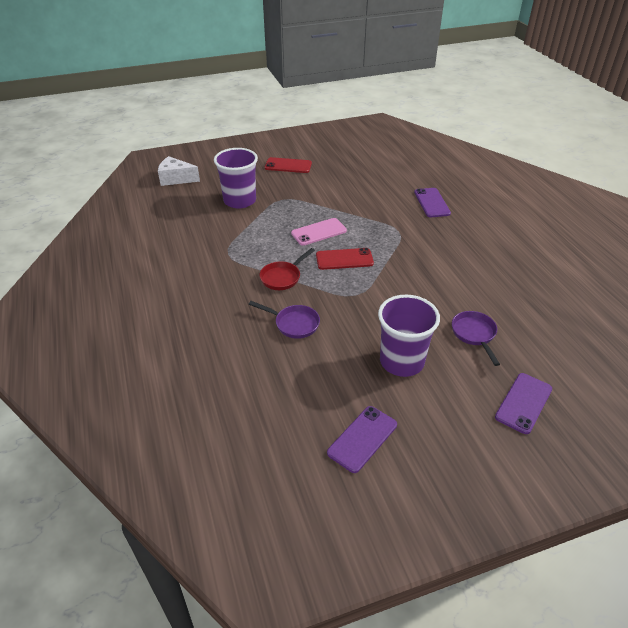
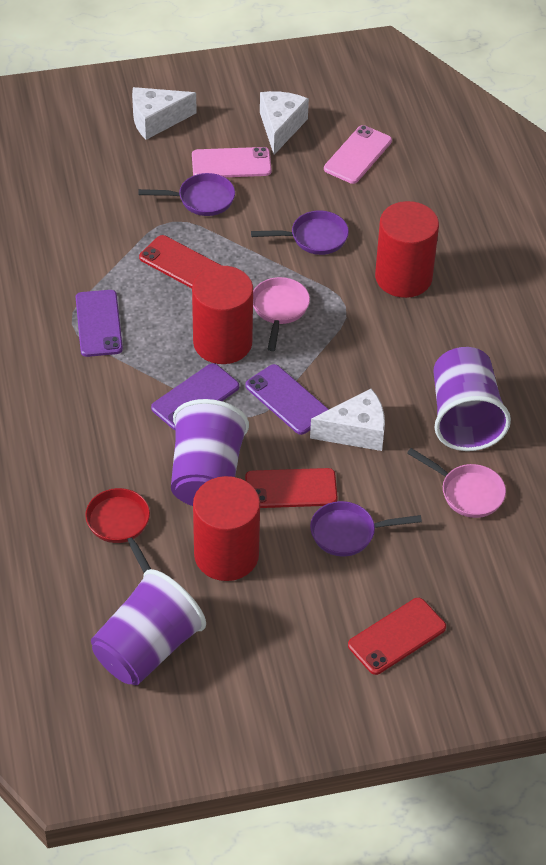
pink pan: 0 -> 2
pink phone: 1 -> 2
purple cup: 2 -> 3
purple pan: 2 -> 3
red cylinder: 0 -> 3
red phone: 2 -> 3
white cheese: 1 -> 3

